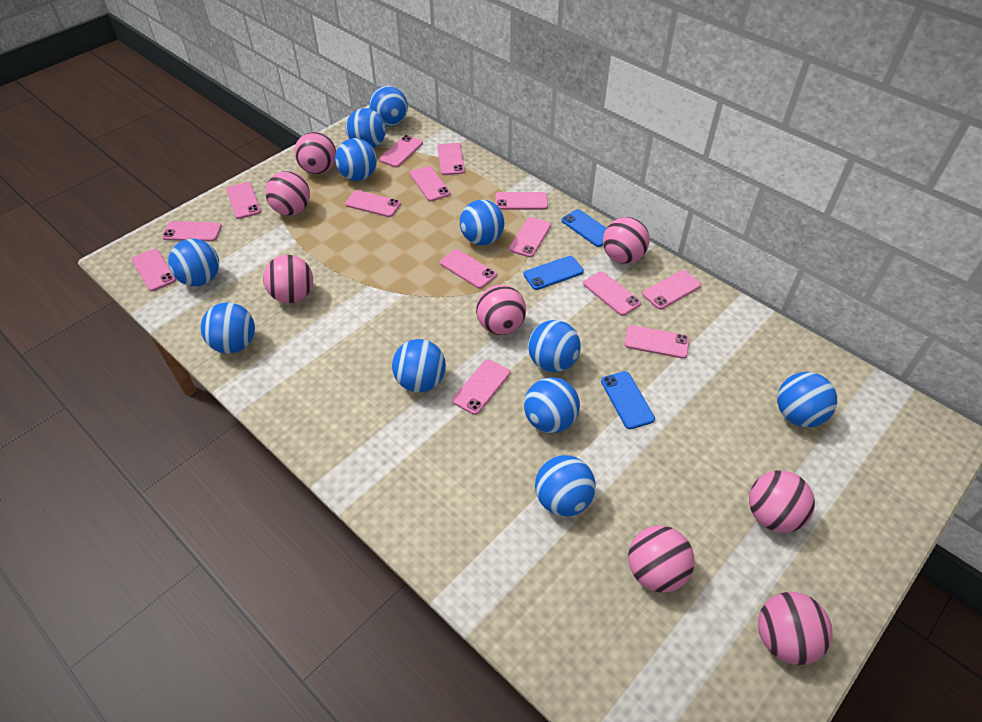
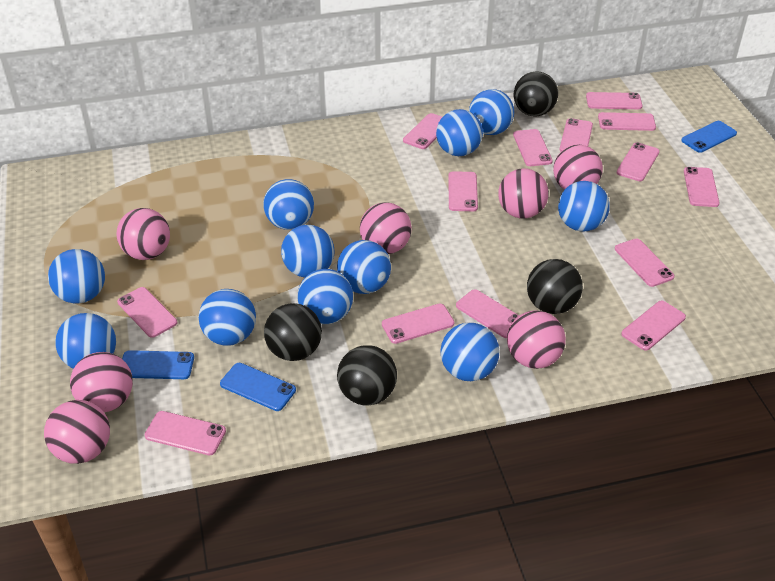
black ball: 0 -> 4
pink ball: 8 -> 7

